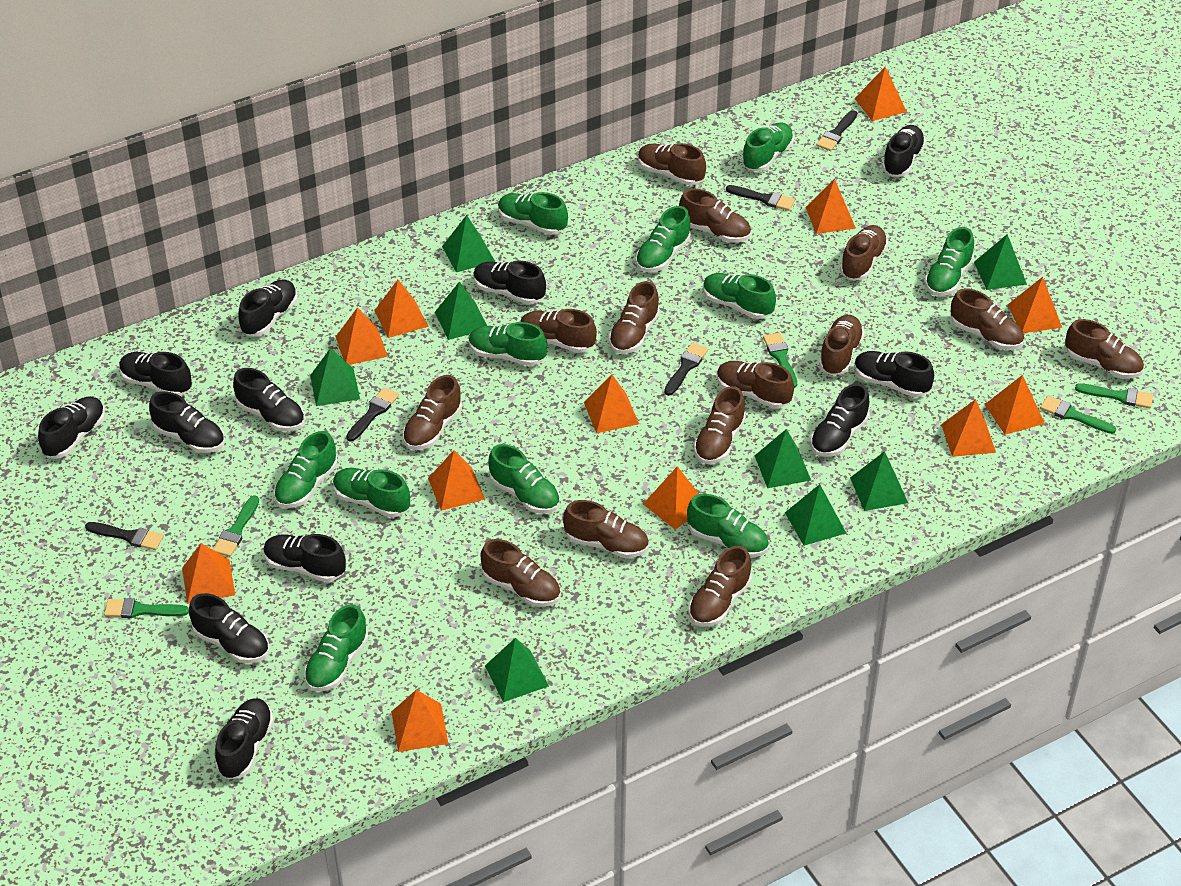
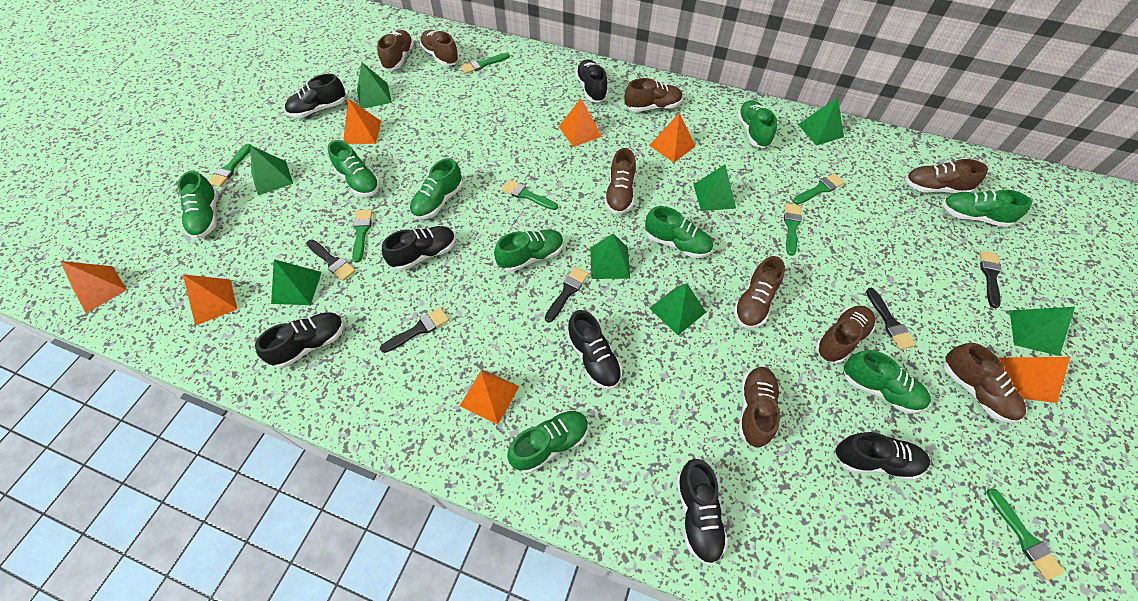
black shoe: 12 -> 7
brown shoe: 14 -> 9
green brush: 5 -> 7
green shoe: 11 -> 9
orange pyramid: 12 -> 7

